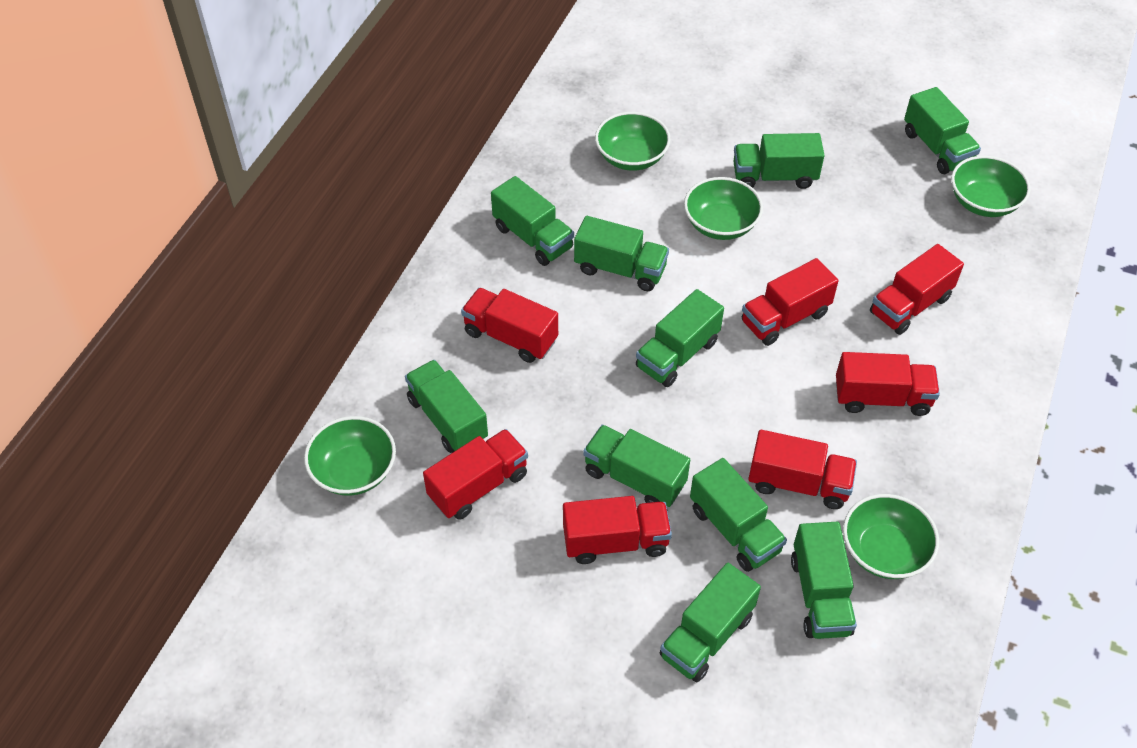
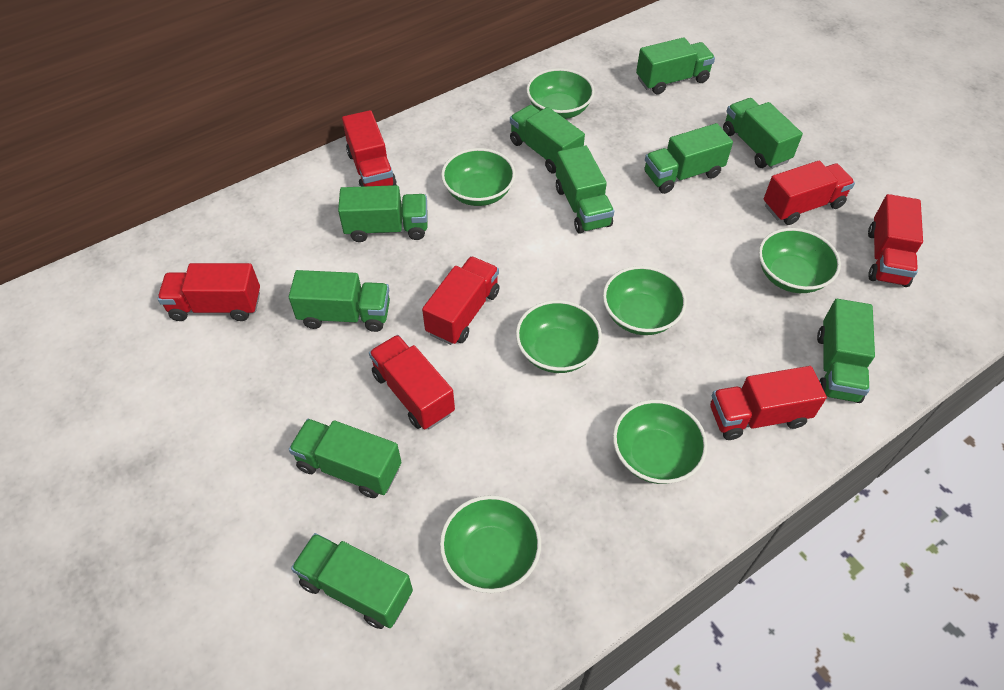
green bowl: 5 -> 7

